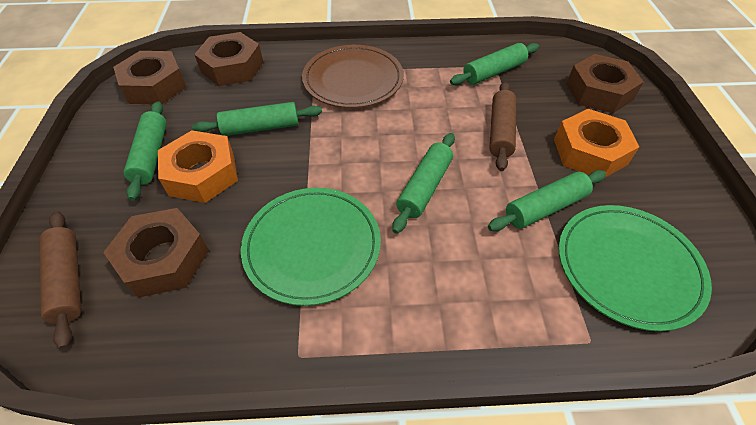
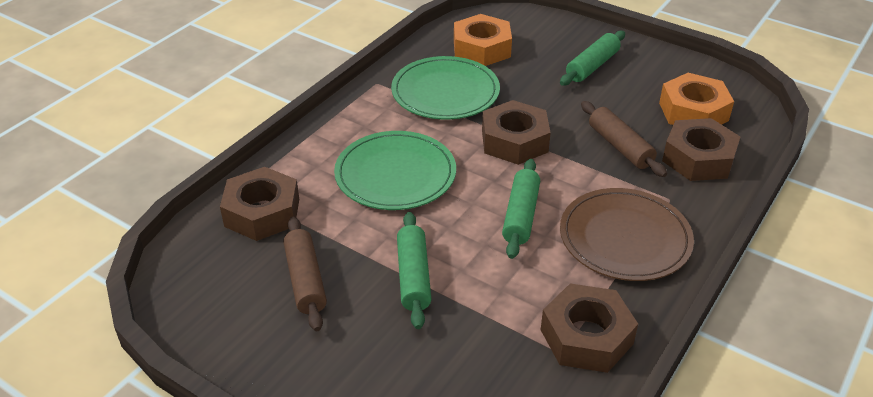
green rolling pin: 5 -> 3

